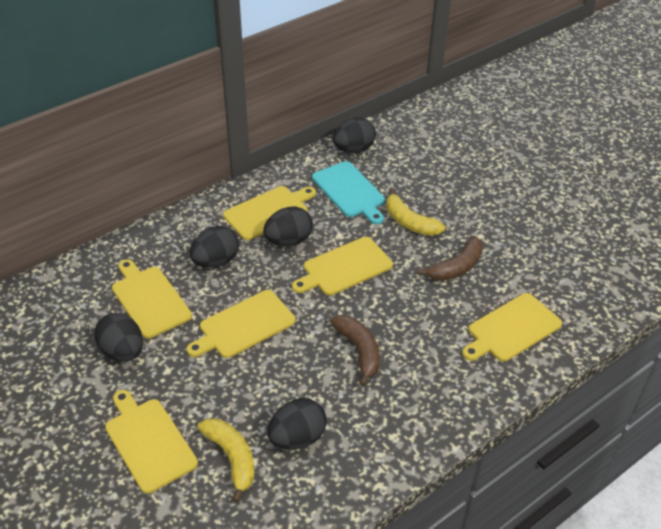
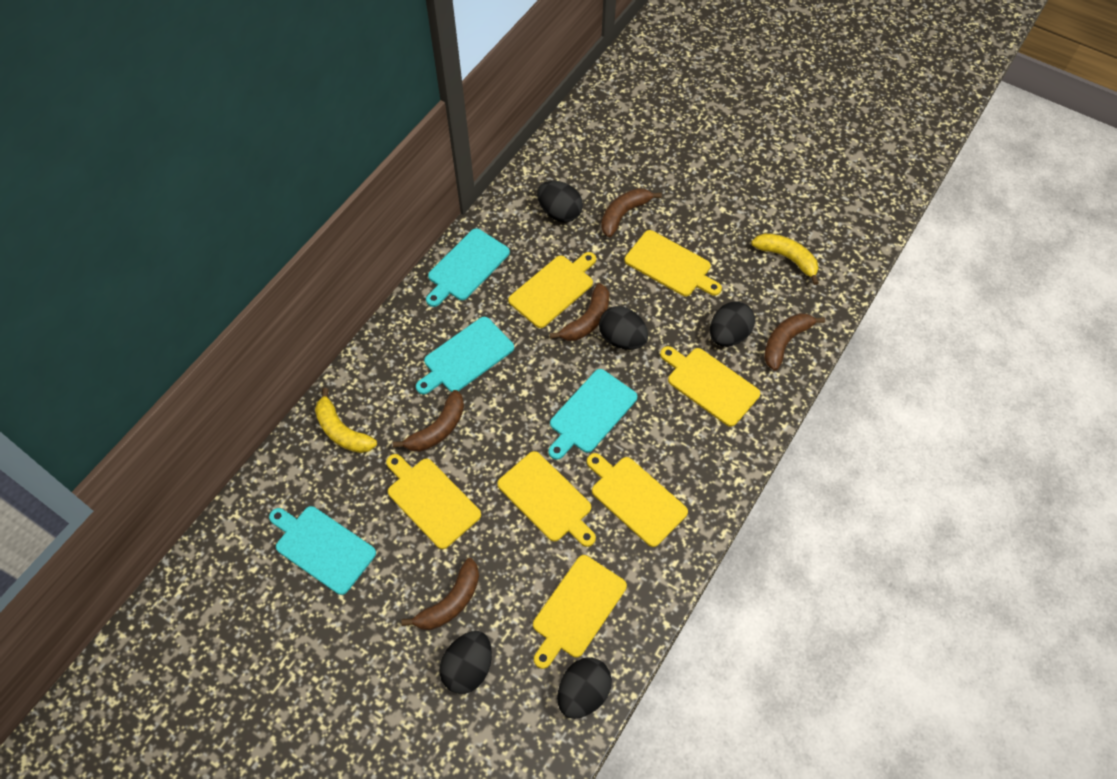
brown banana: 2 -> 5
turquoise cutting board: 1 -> 4
yellow cutting board: 6 -> 7

